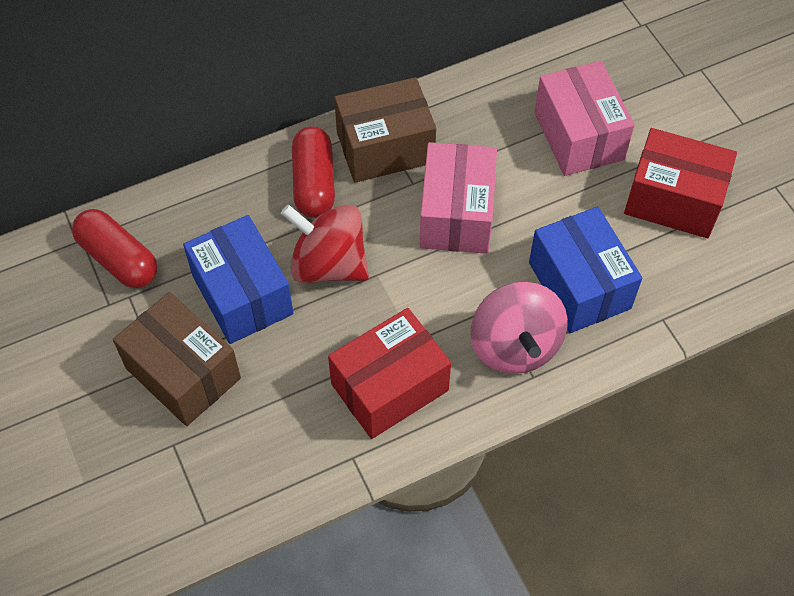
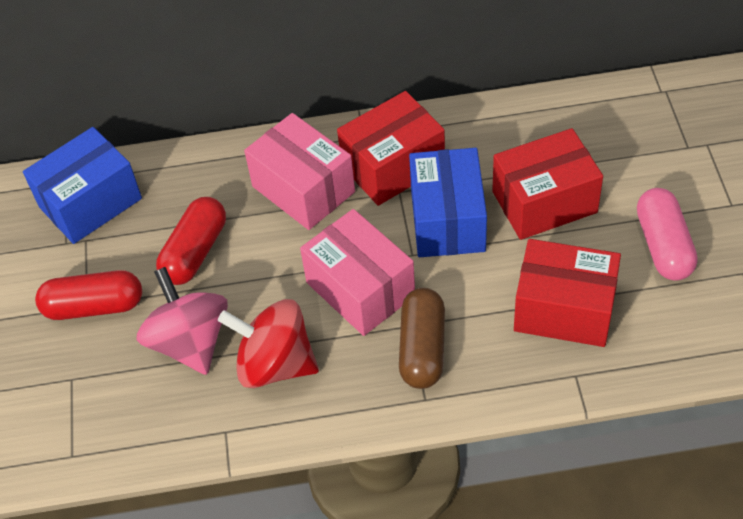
brown box: 2 -> 0
brown capsule: 0 -> 1
pink capsule: 0 -> 1
red box: 2 -> 3

